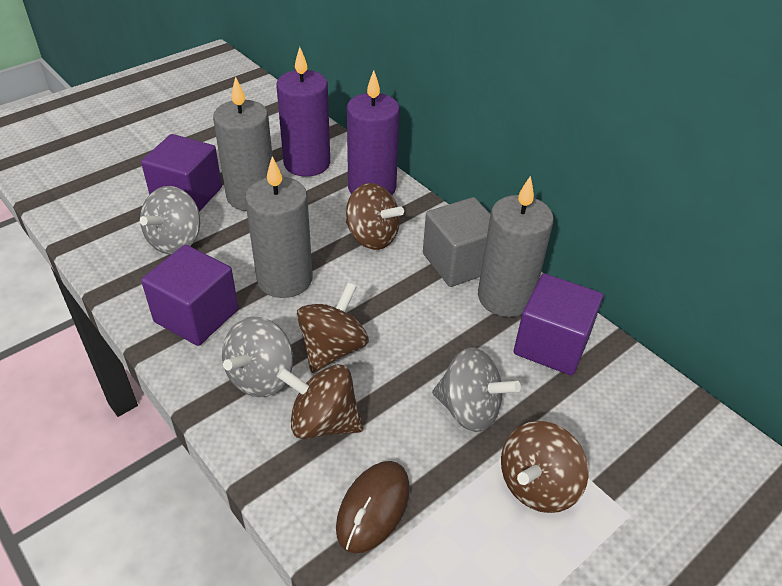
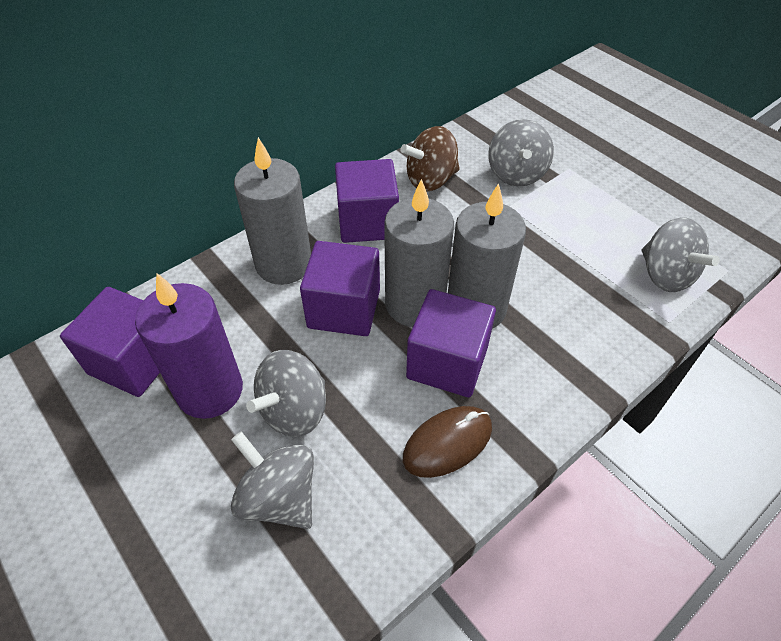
brown spinning top: 4 -> 1
grey cube: 1 -> 0
grey spinning top: 3 -> 4
purple candle: 2 -> 1
purple cube: 3 -> 4

